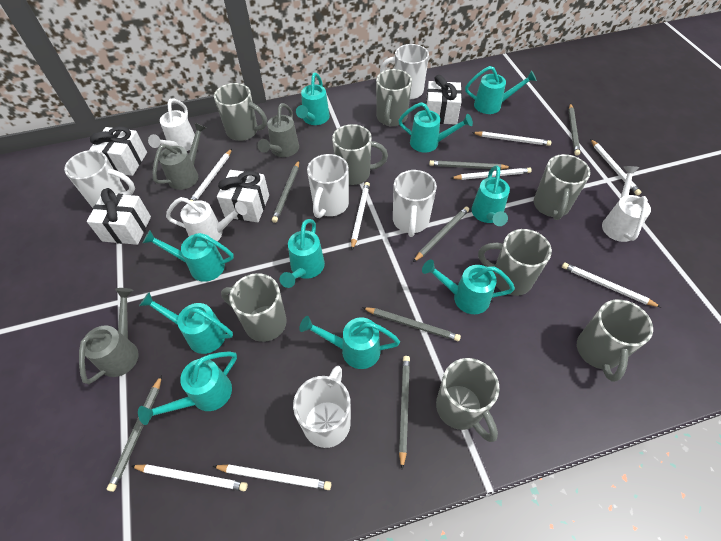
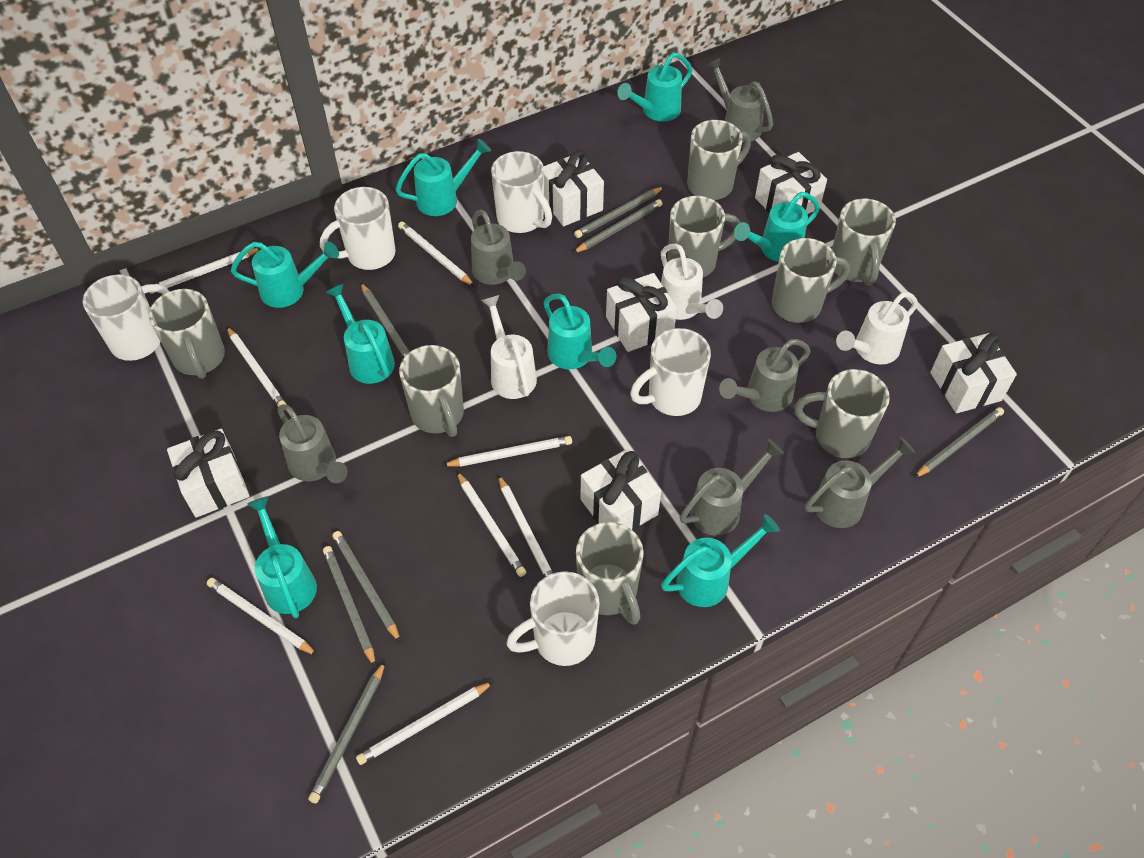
grey watering can: 3 -> 6
turquoise watering can: 10 -> 8
white gift: 4 -> 6

